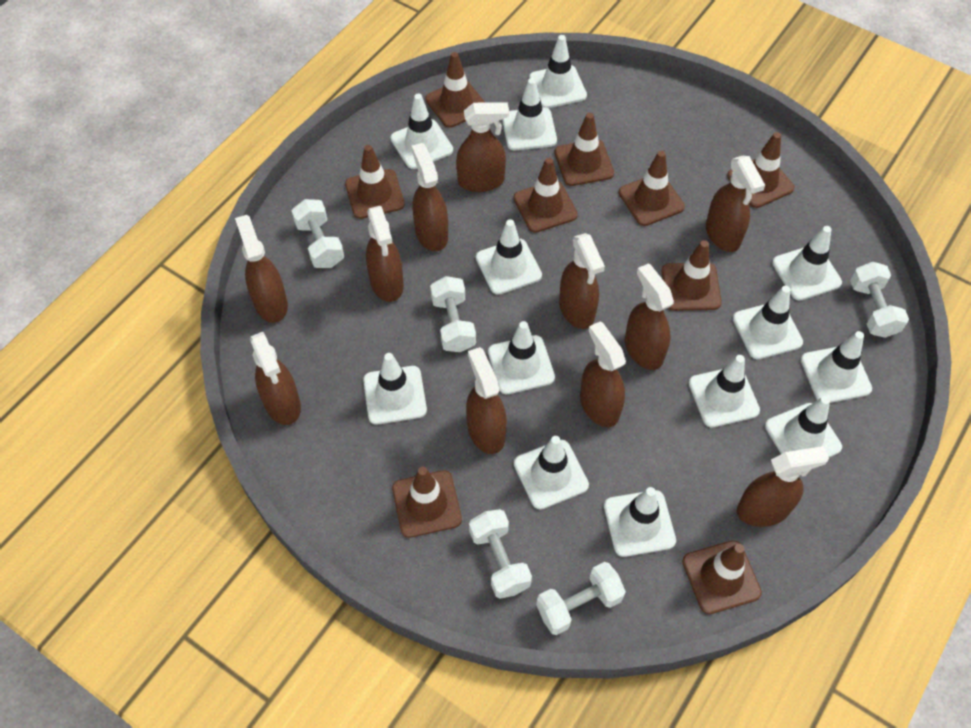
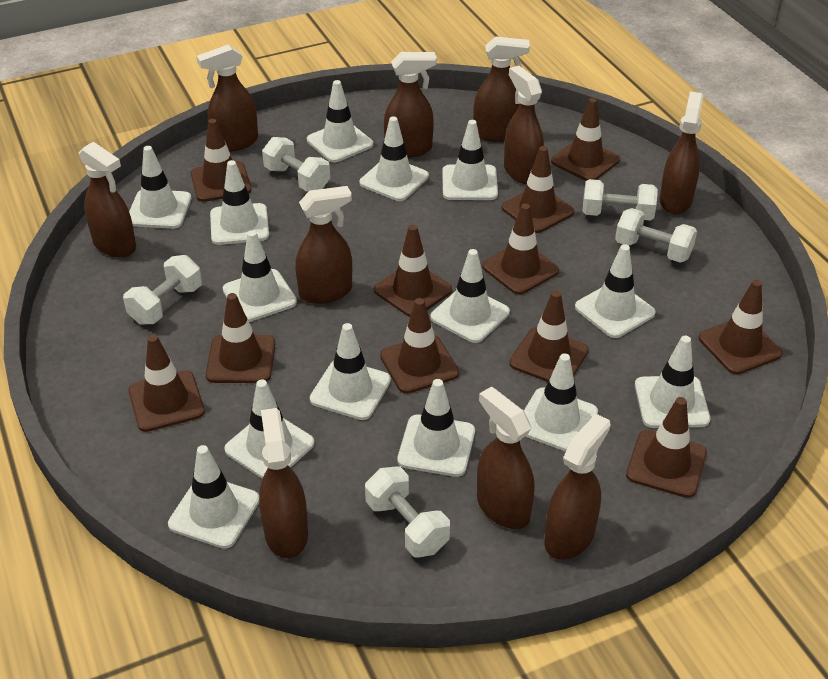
brown spray bottle: 11 -> 10
brown traffic cone: 9 -> 11
white traffic cone: 13 -> 14

